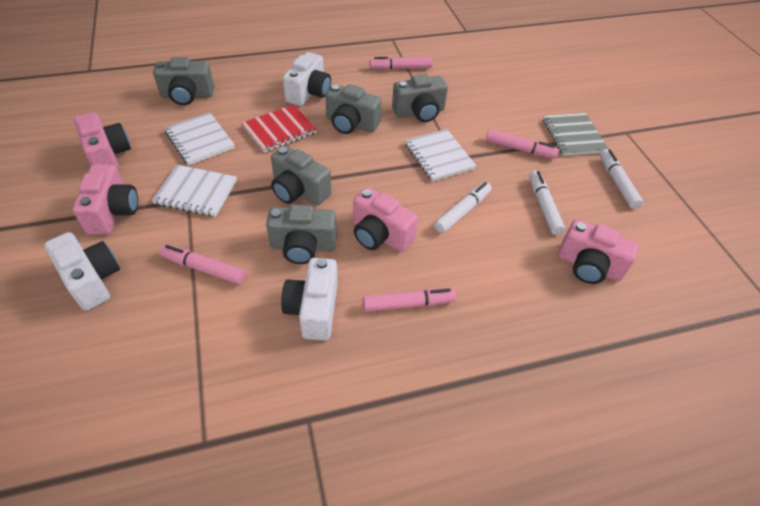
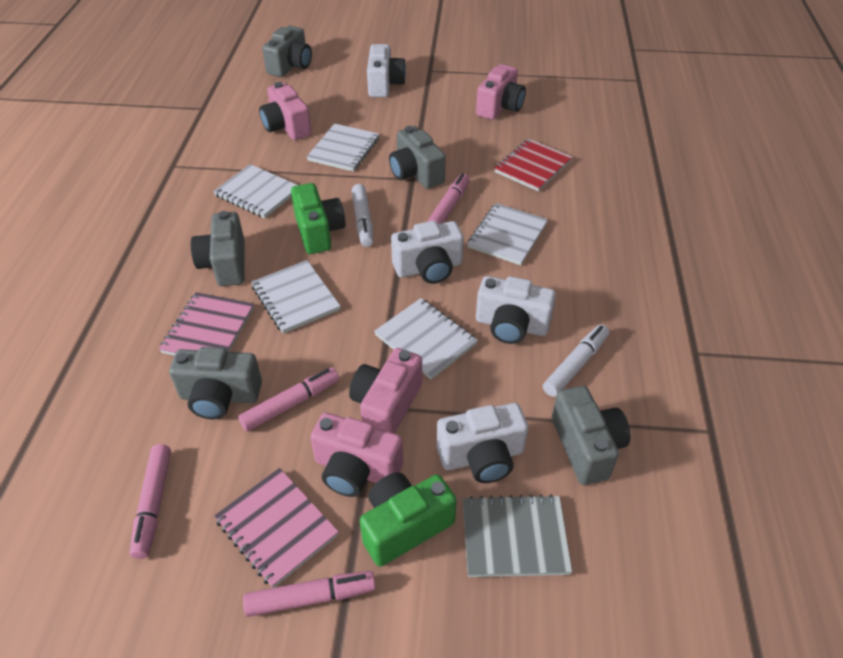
green camera: 0 -> 2
pink notebook: 0 -> 2
white camera: 3 -> 4
white marker: 3 -> 2
white notebook: 3 -> 5

